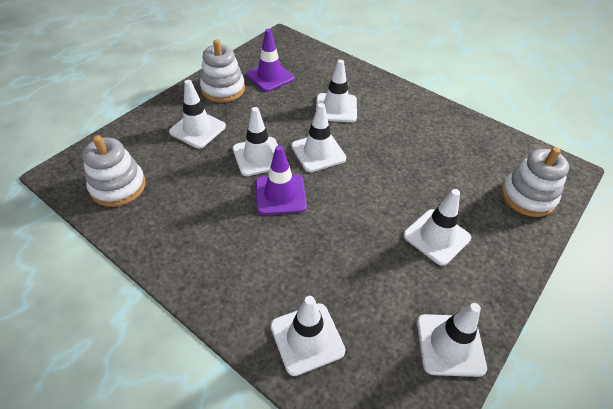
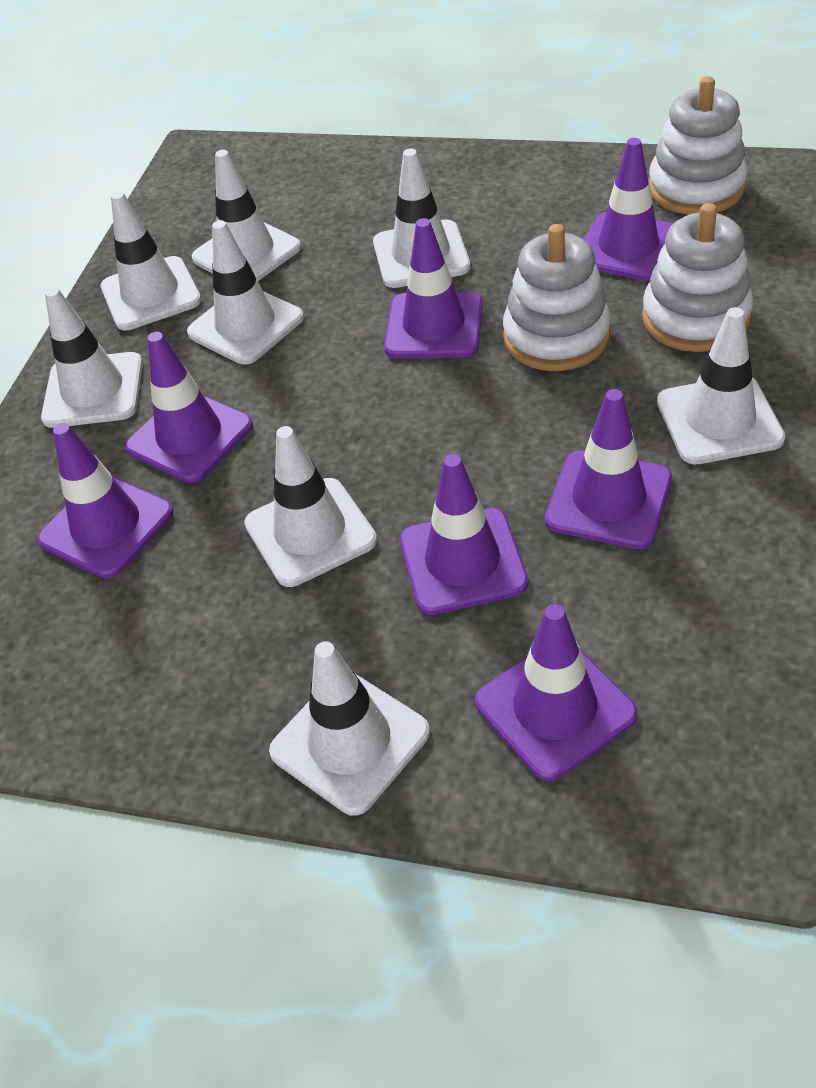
purple traffic cone: 2 -> 7
white traffic cone: 7 -> 8

